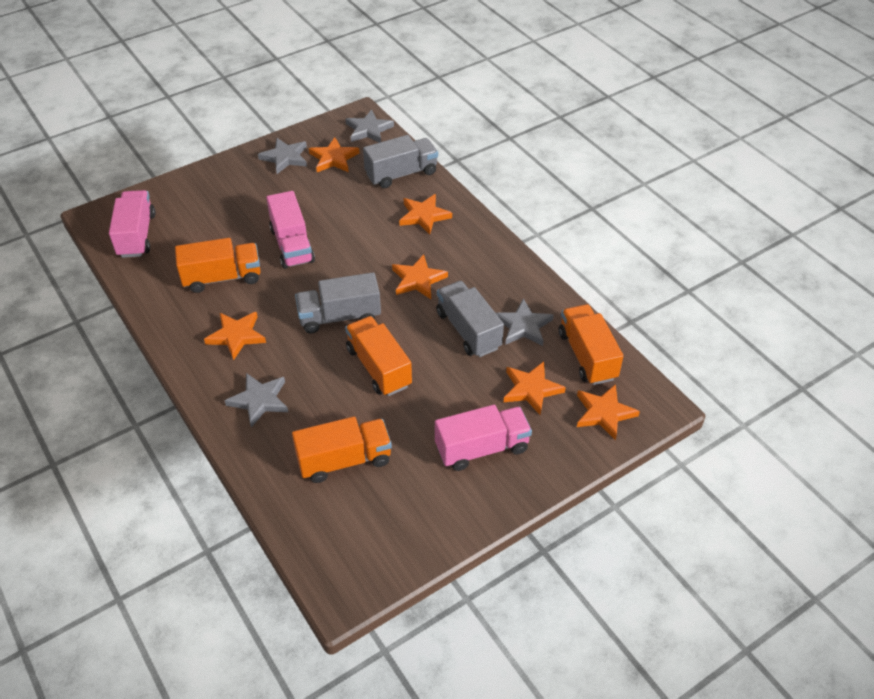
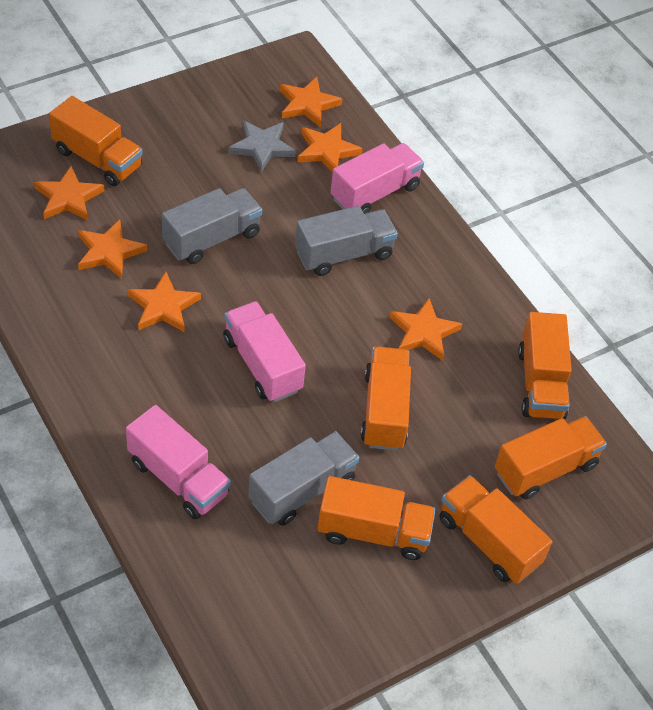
grey star: 4 -> 1
orange truck: 4 -> 6

